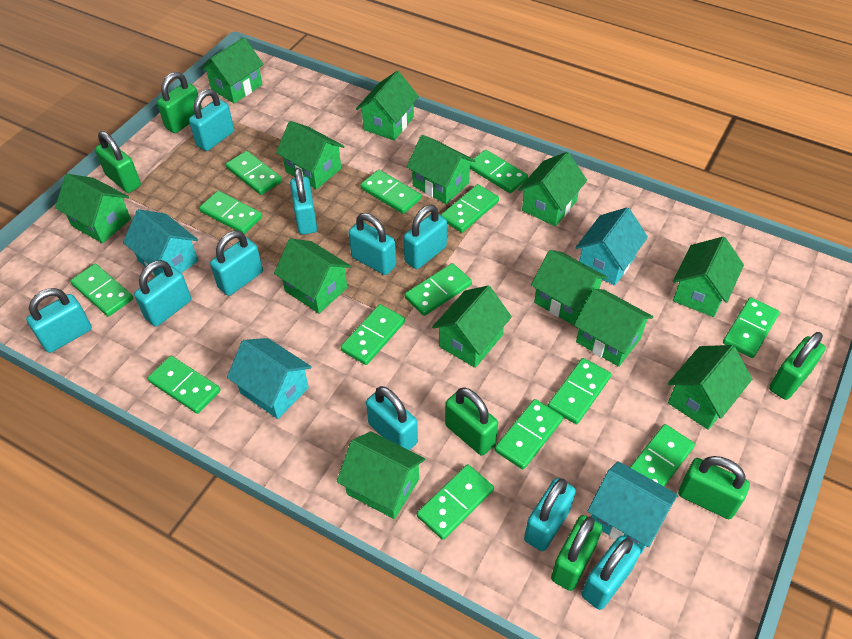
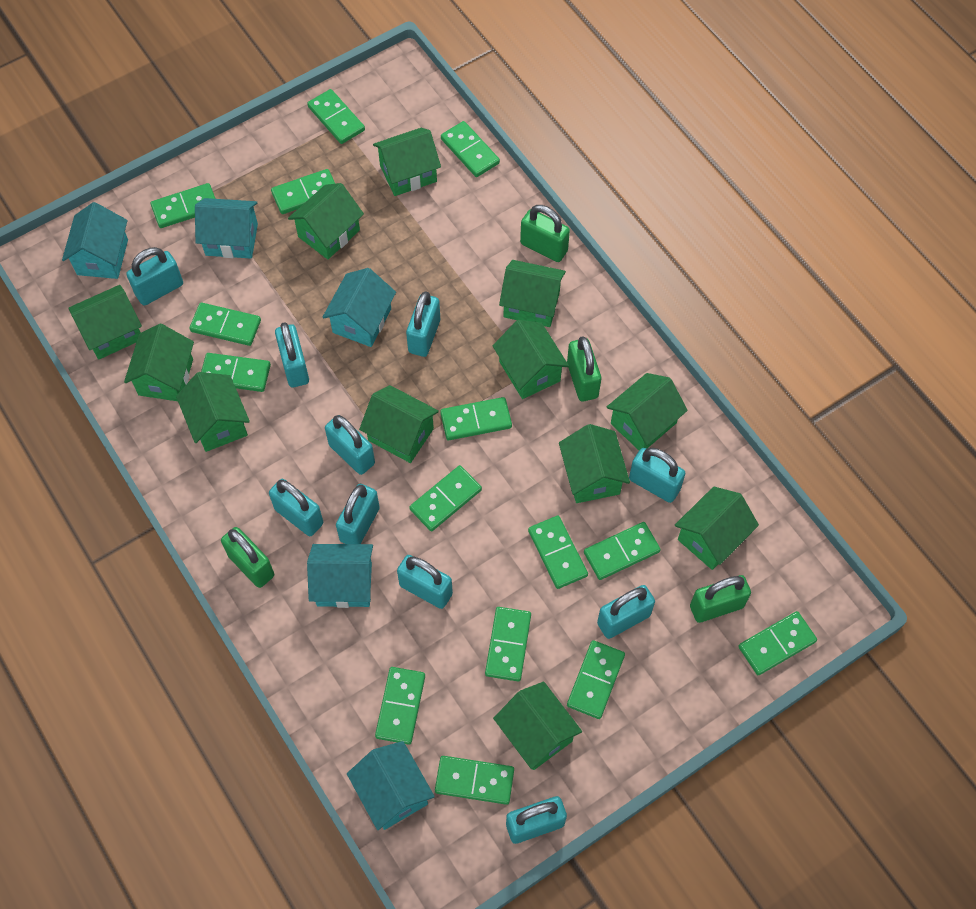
green domino: 14 -> 15
green house: 13 -> 12
green padlock: 6 -> 4
turquoise house: 4 -> 5

